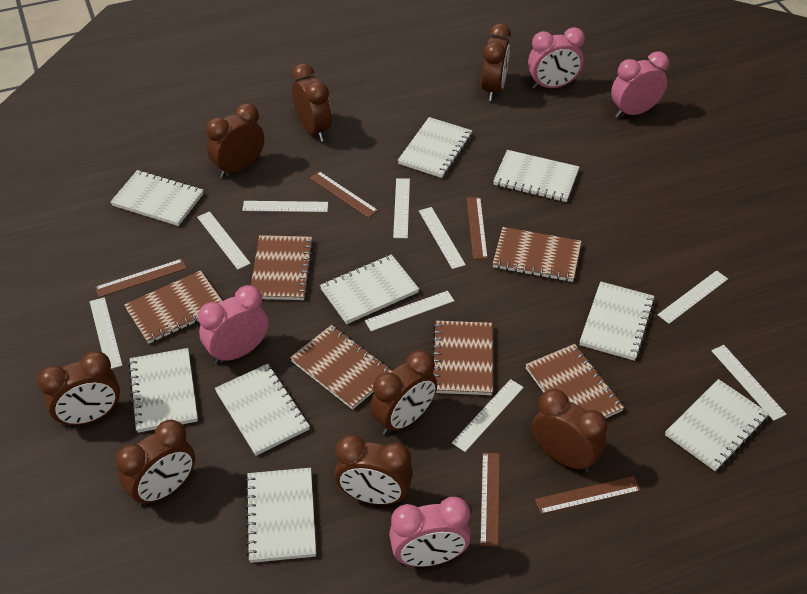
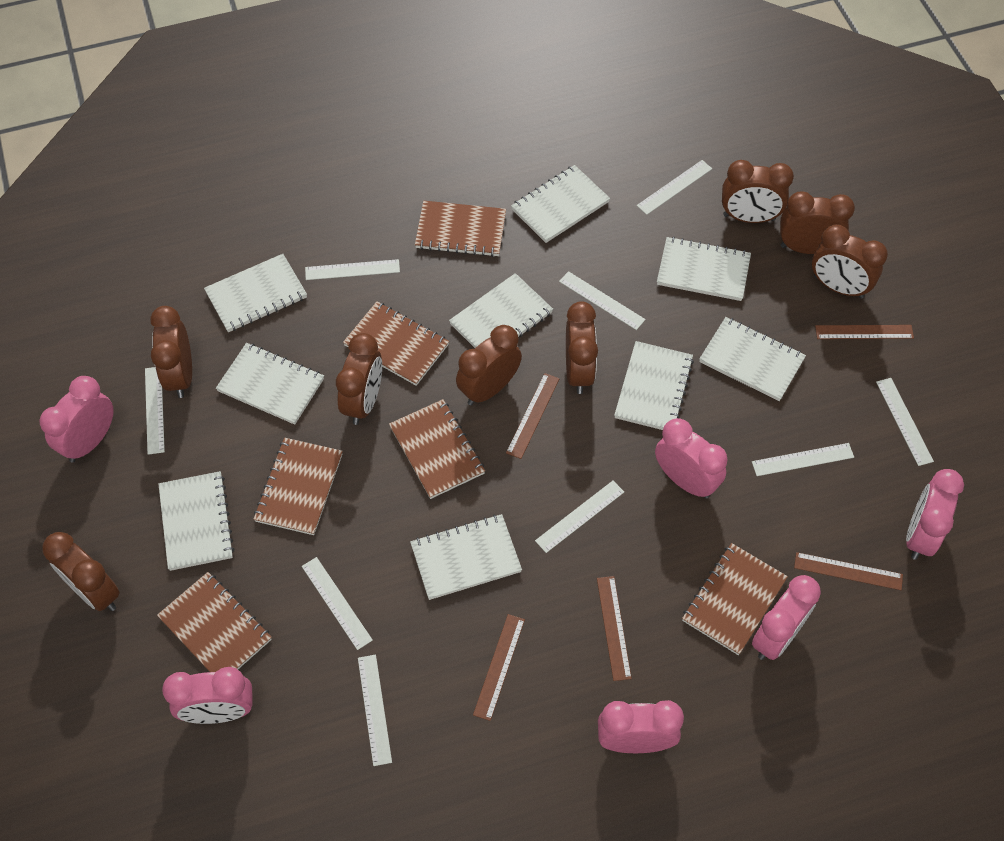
pink clock: 4 -> 6

